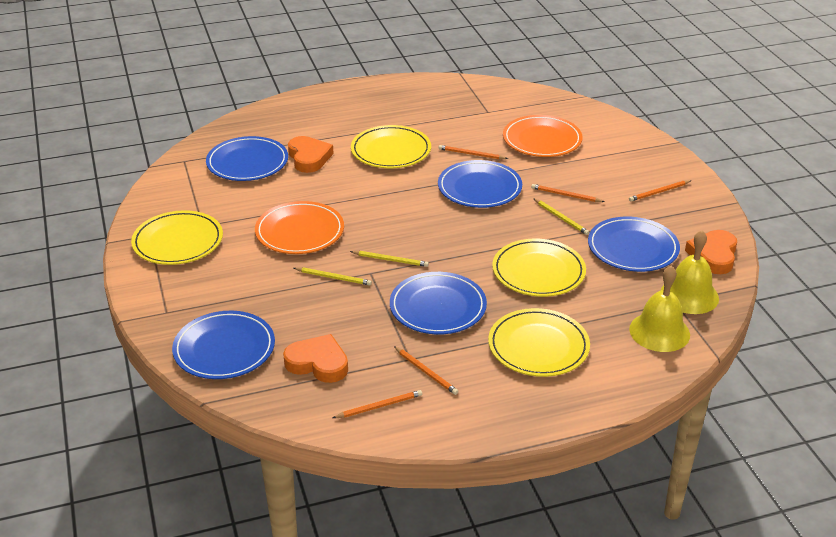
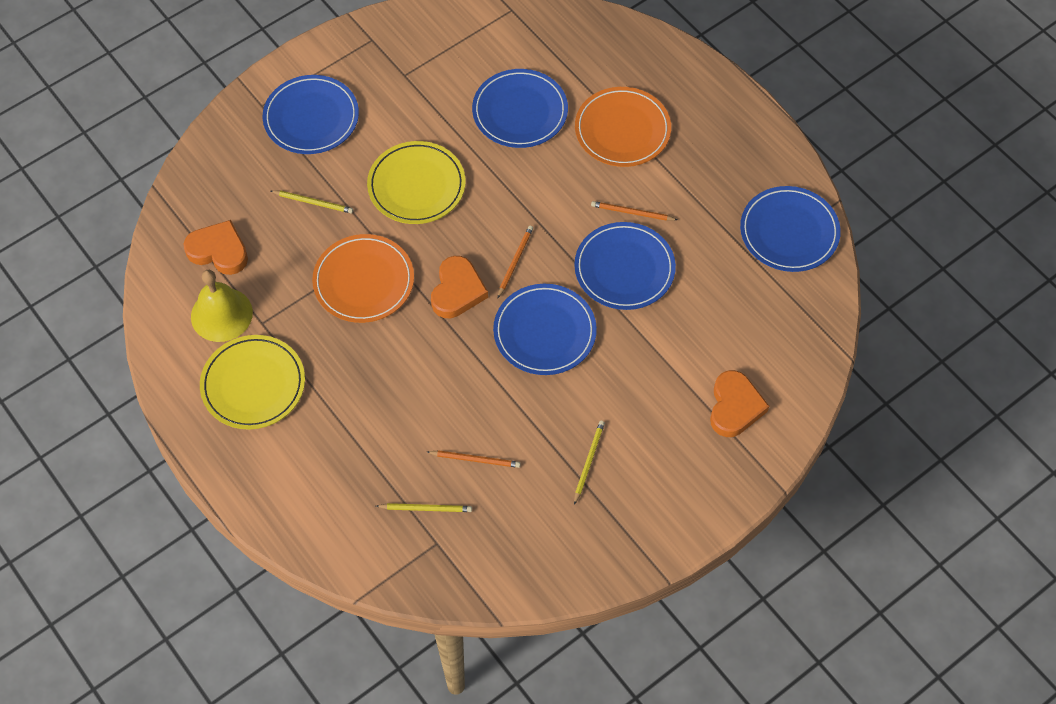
orange pencil: 5 -> 3
yellow bell: 2 -> 1
yellow plate: 4 -> 2

